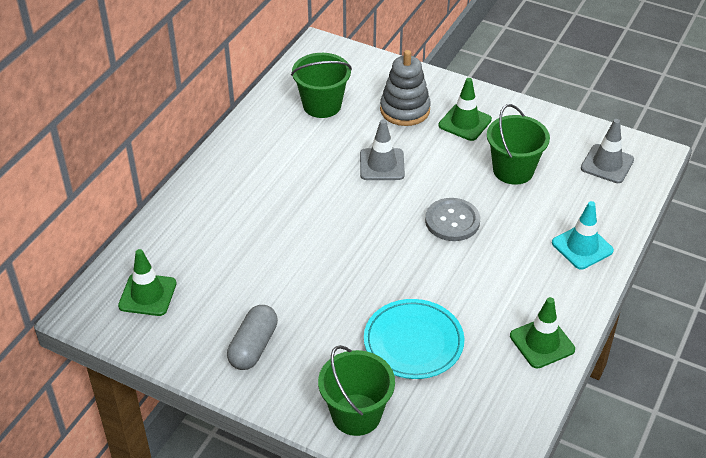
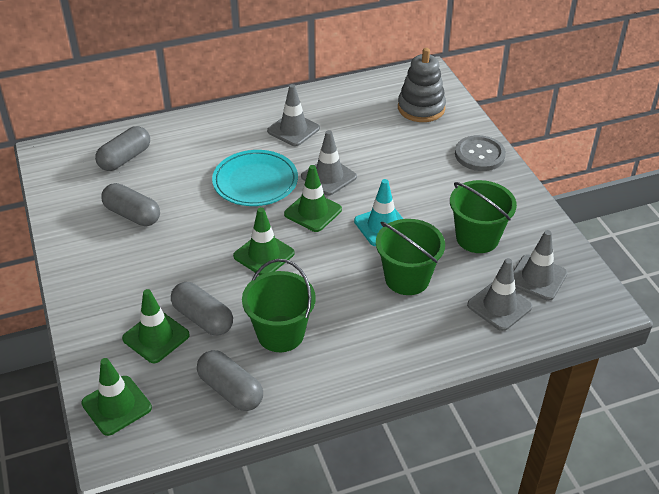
green traffic cone: 3 -> 4
grey capsule: 1 -> 4
grey traffic cone: 2 -> 4

